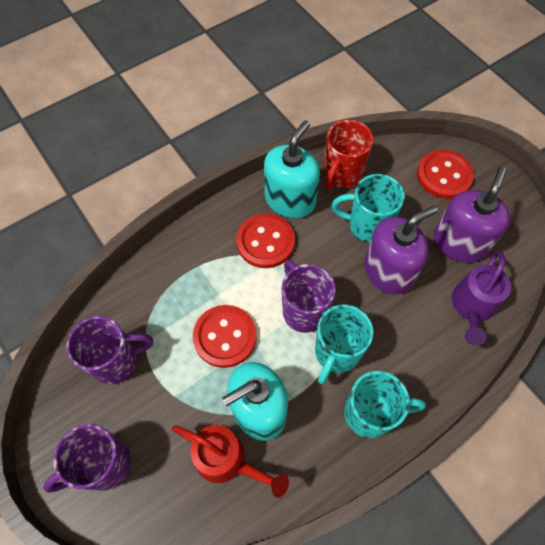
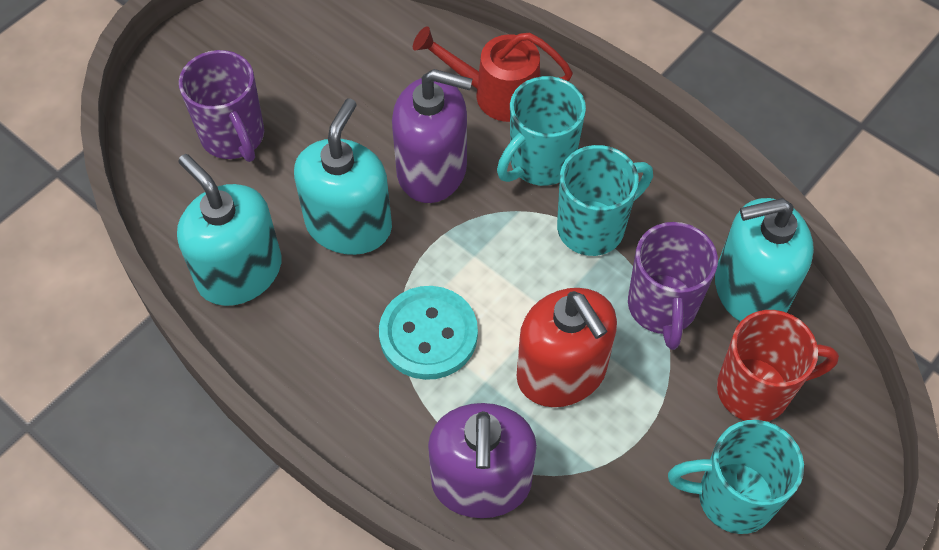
purple mug: 3 -> 2
purple watering can: 1 -> 0
red button: 3 -> 0
red soap dispenser: 0 -> 1
turquoise button: 0 -> 1
turquoise soap dispenser: 2 -> 3

